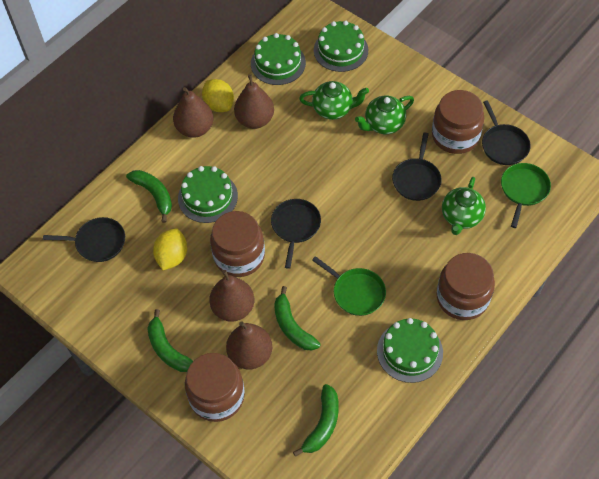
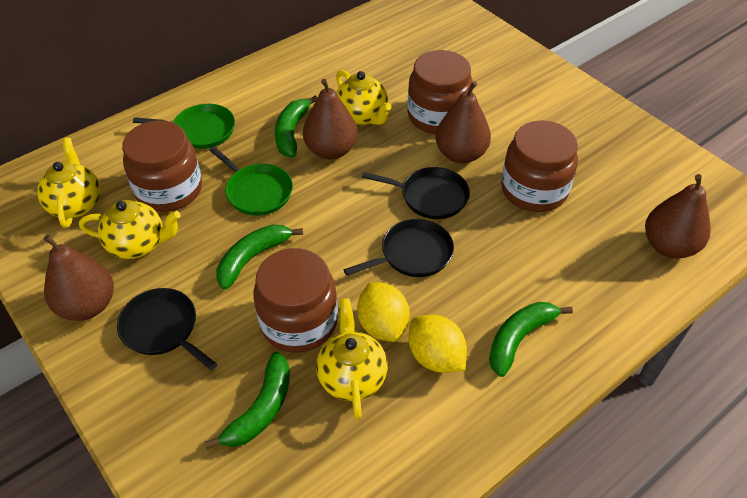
black pan: 4 -> 3
green cake: 4 -> 0
green teapot: 3 -> 0
yellow teapot: 0 -> 4

